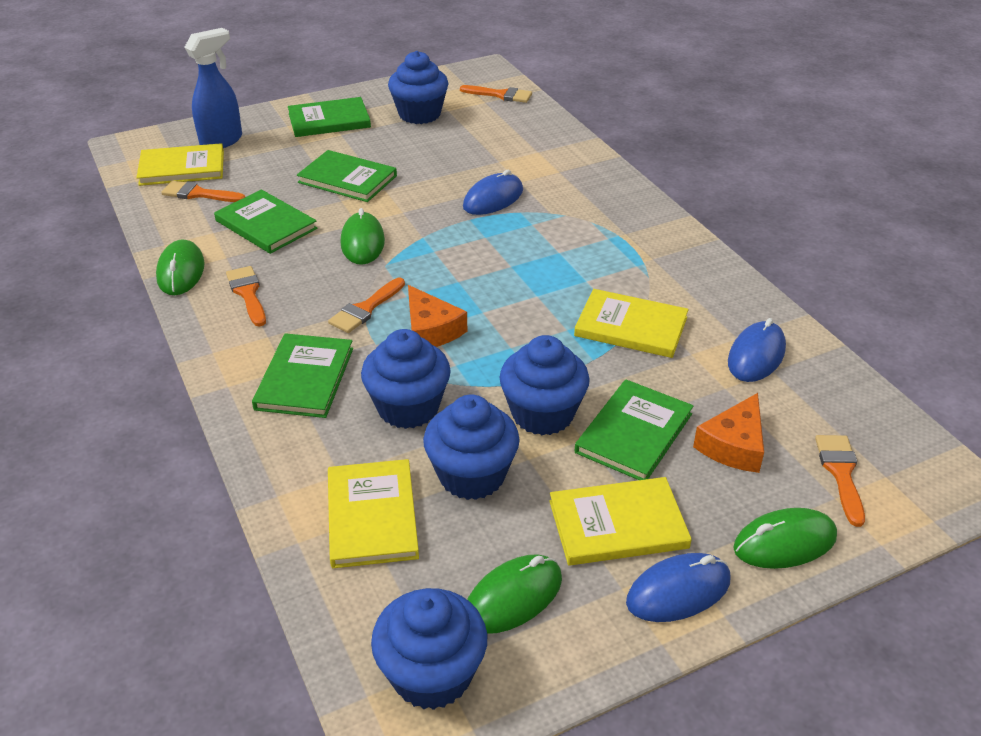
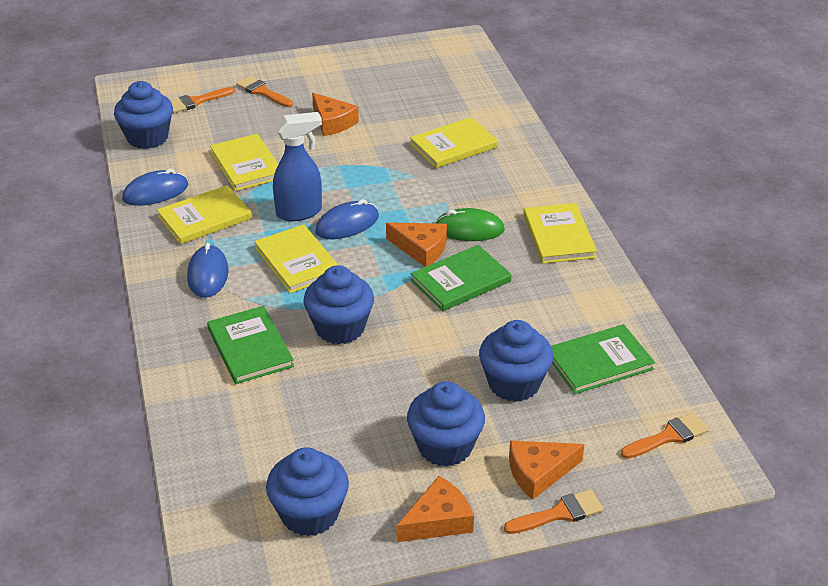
green book: 5 -> 3
green mouse: 4 -> 1
orange brush: 5 -> 4
orange cheese: 2 -> 4
yellow book: 4 -> 5

